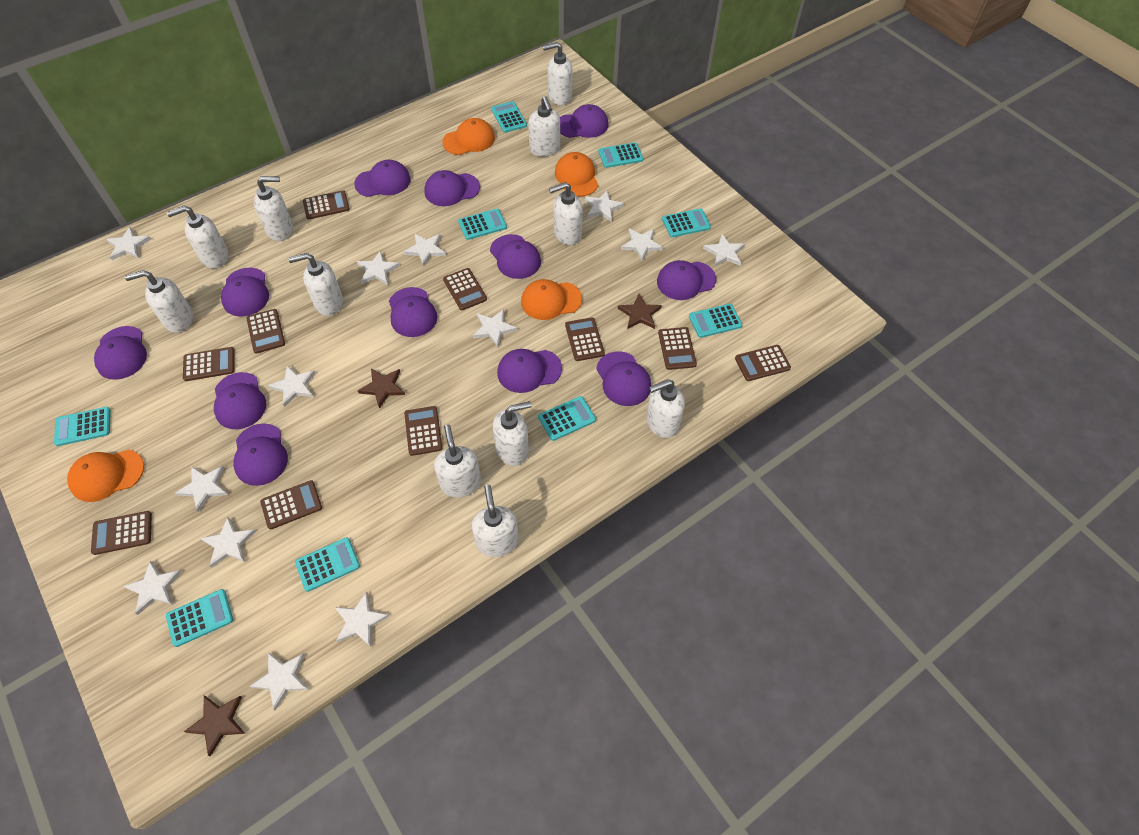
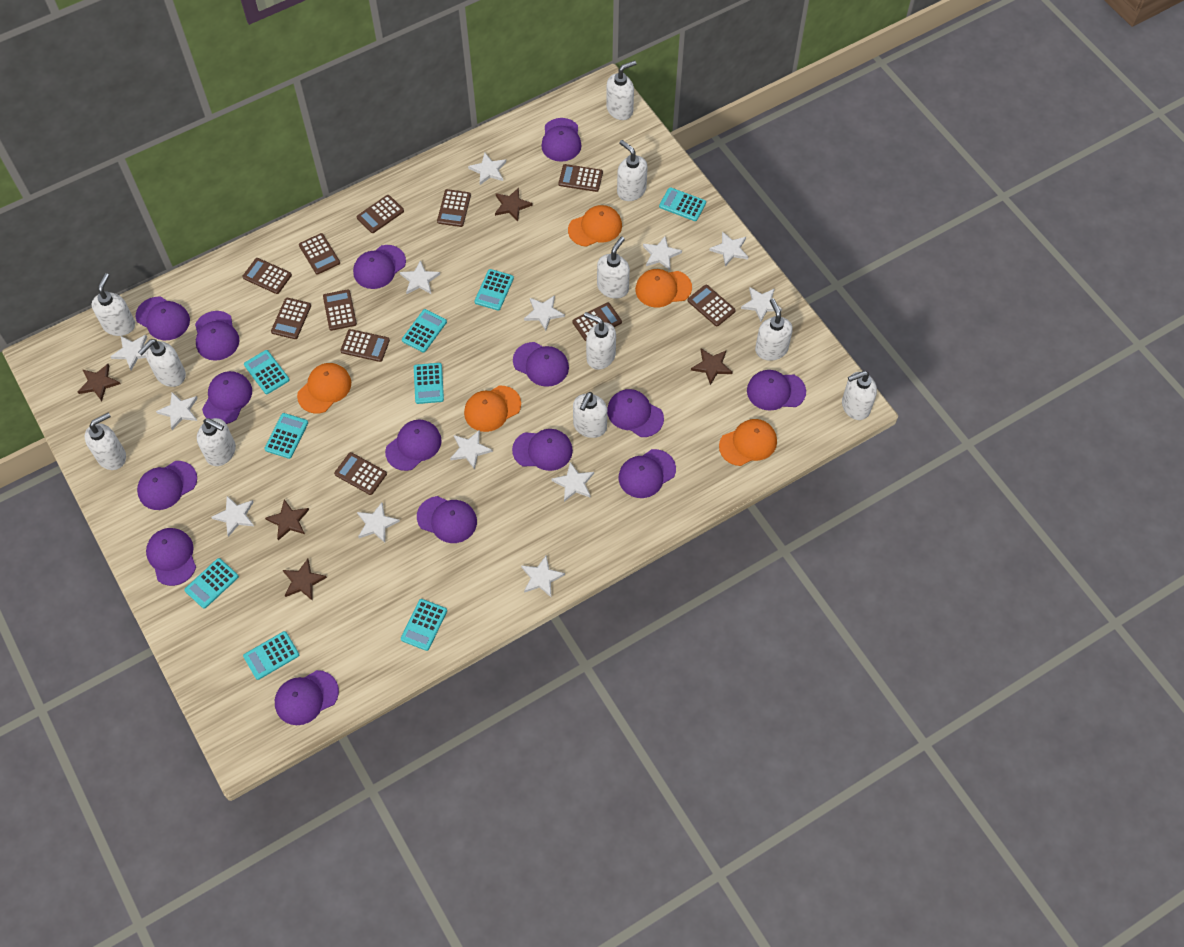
brown calculator: 10 -> 11
brown star: 3 -> 5
orange cap: 4 -> 5
purple cap: 12 -> 15

